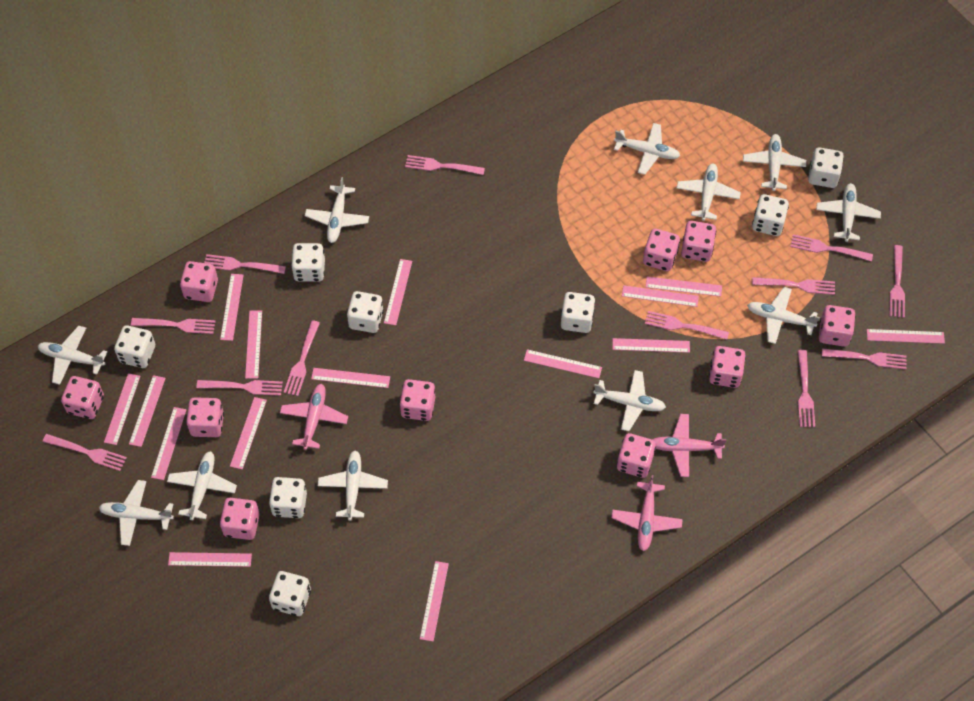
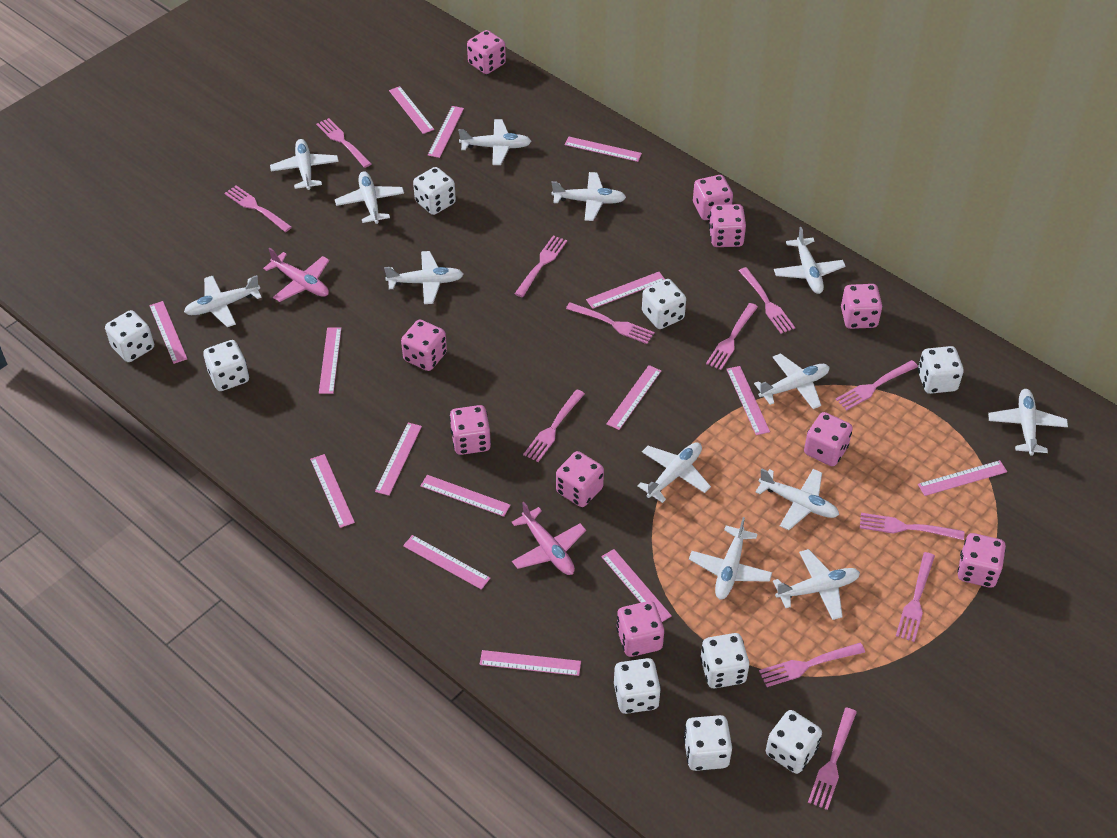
pink plane: 3 -> 2
white dice: 8 -> 9
white plane: 11 -> 13

